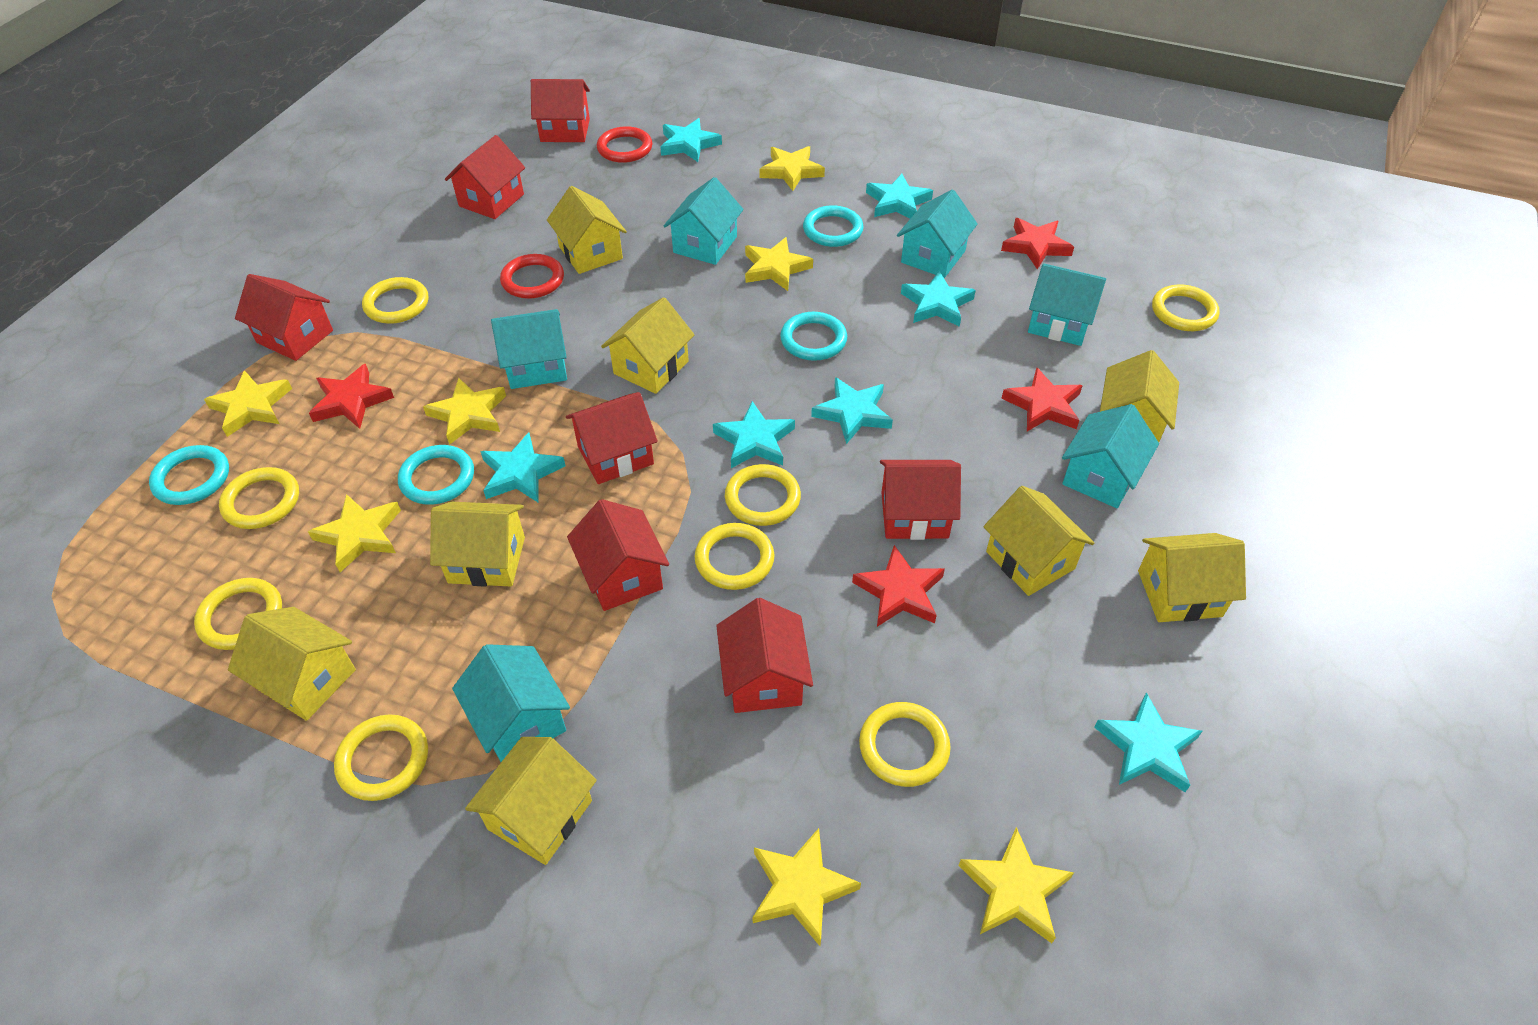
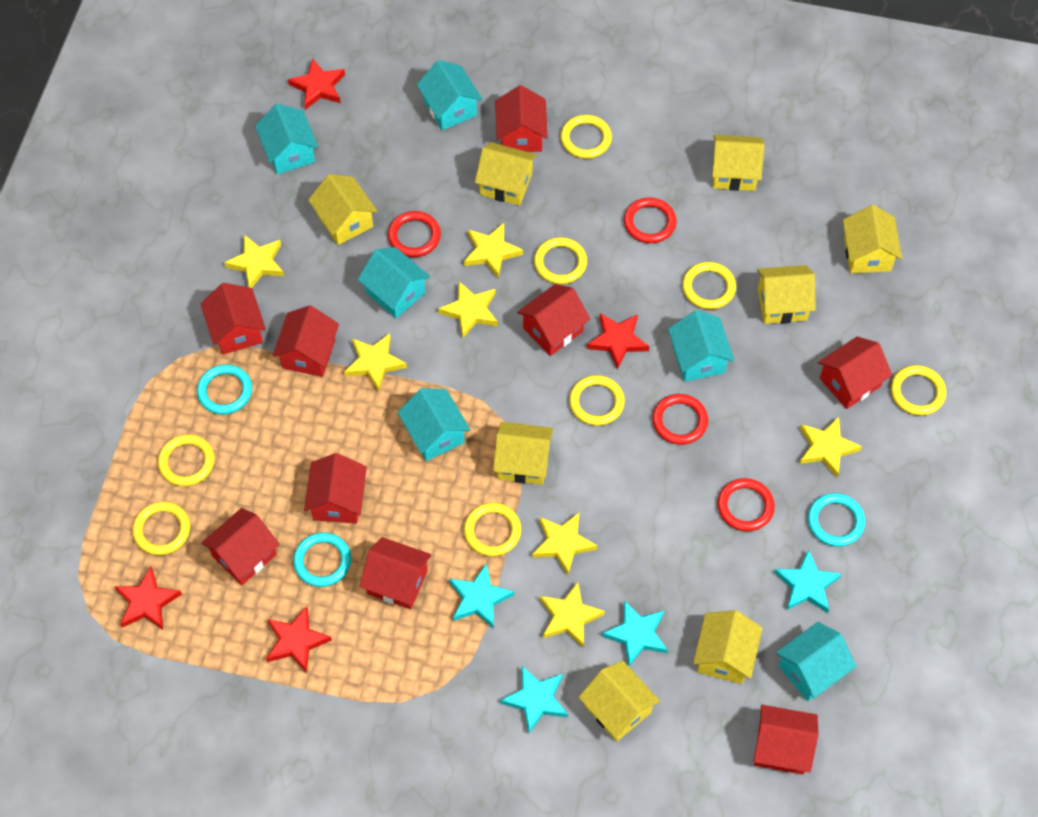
red house: 7 -> 9
red ring: 2 -> 4
turquoise ring: 4 -> 3
turquoise star: 7 -> 4

